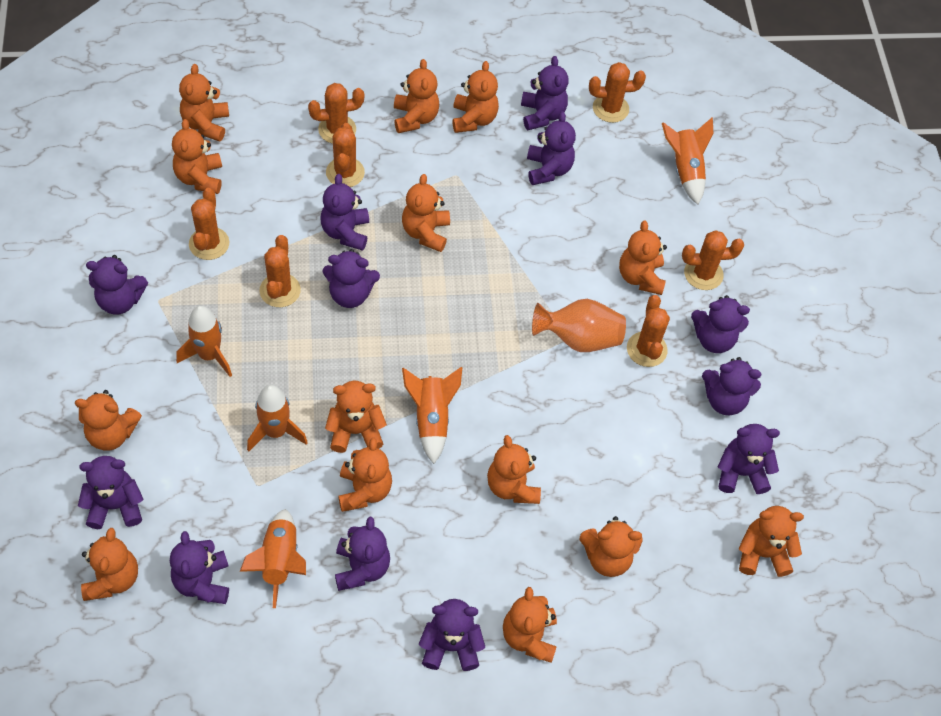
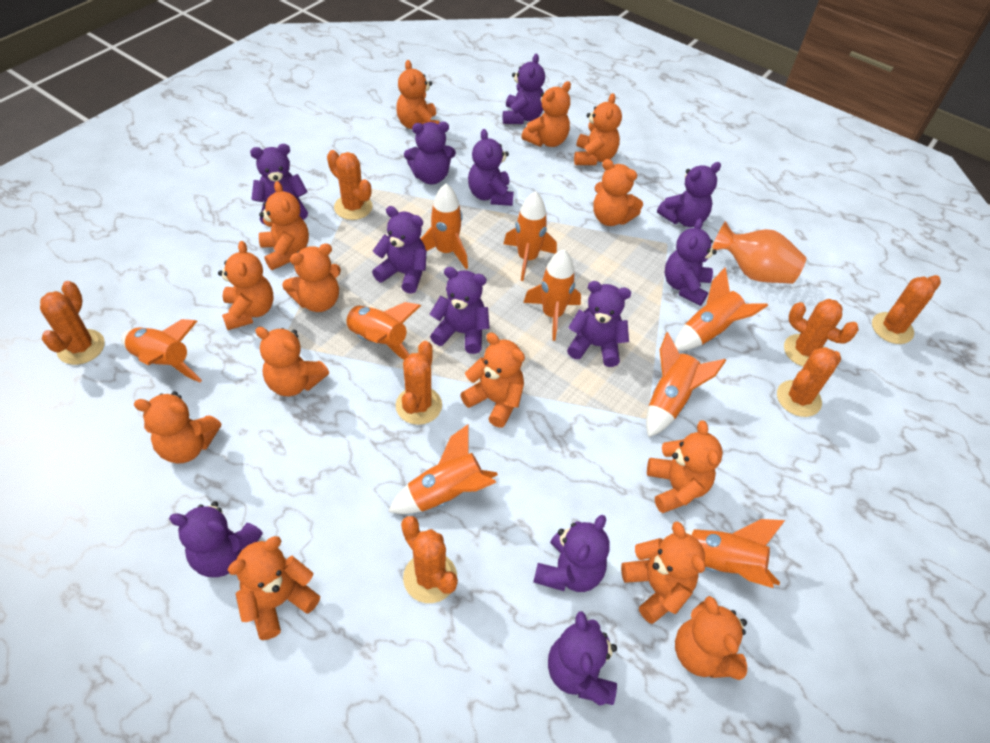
orange rocket: 5 -> 9

